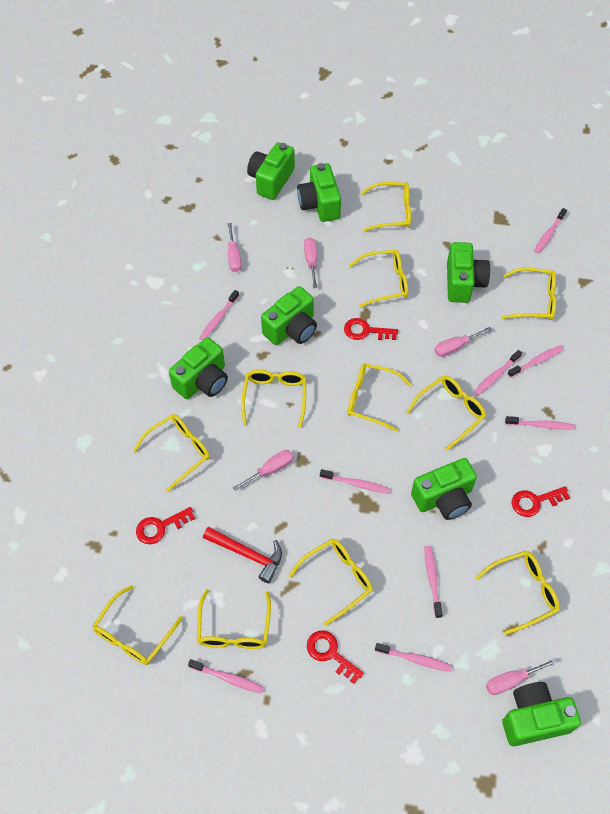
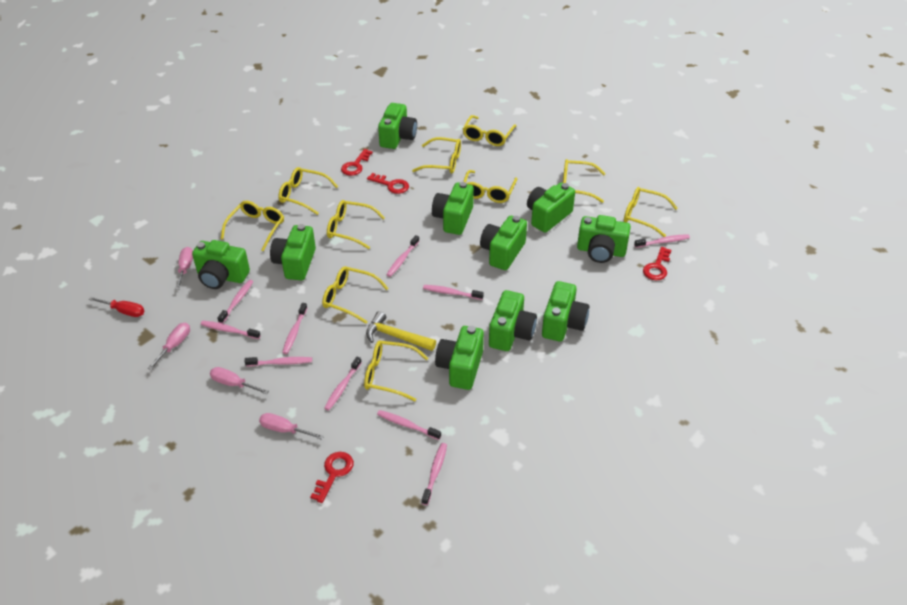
green camera: 7 -> 10
pink screwdriver: 5 -> 4
pink toothbrush: 9 -> 10
red hammer: 1 -> 0
red screwdriver: 0 -> 1
yellow glasses: 11 -> 10
yellow hammer: 0 -> 1

